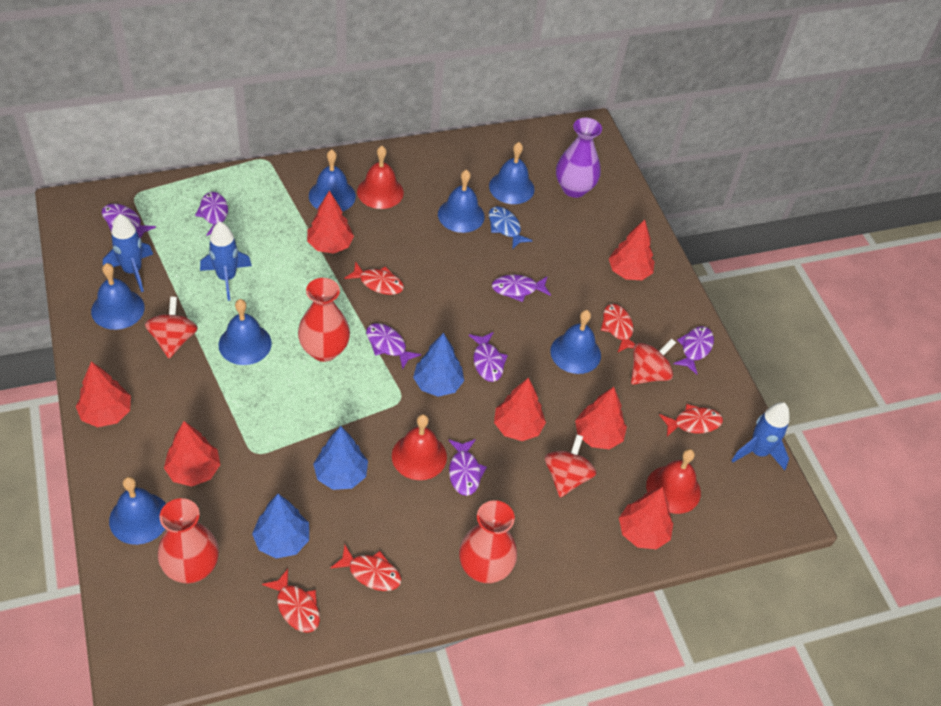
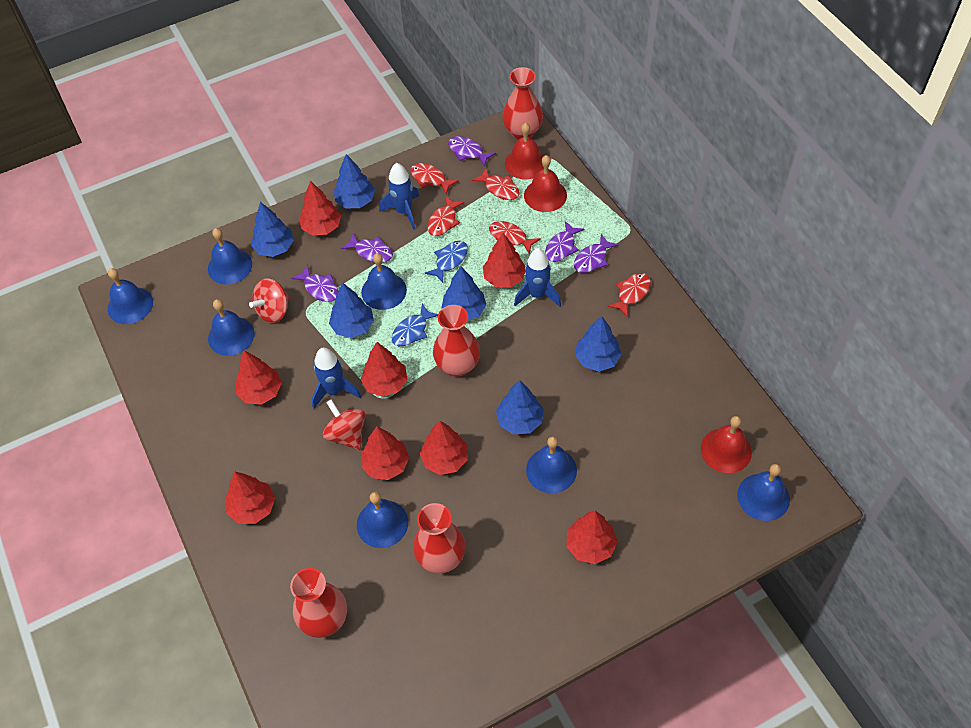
blue fish: 1 -> 2
blue tree: 3 -> 6
purple fish: 7 -> 5
purple vase: 1 -> 0
red spinning top: 3 -> 2
red tree: 7 -> 8
red vase: 3 -> 4

